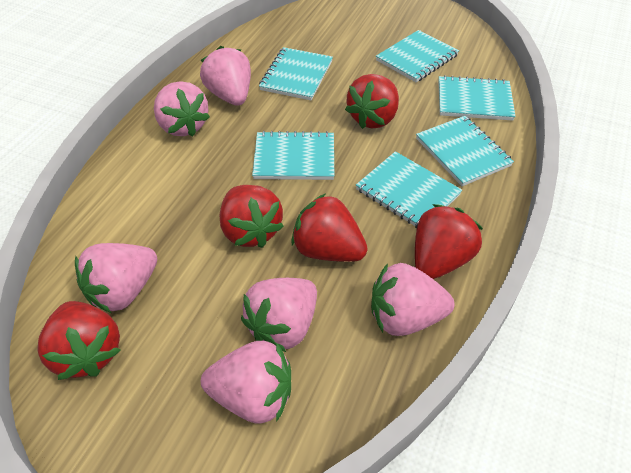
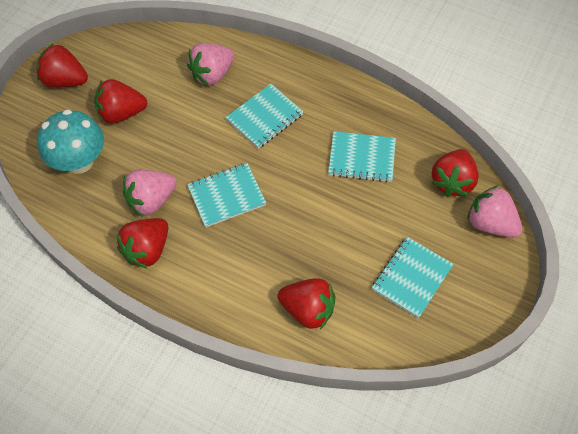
pink strawberry: 6 -> 3
turquoise mushroom: 0 -> 1
turquoise notebook: 6 -> 4

